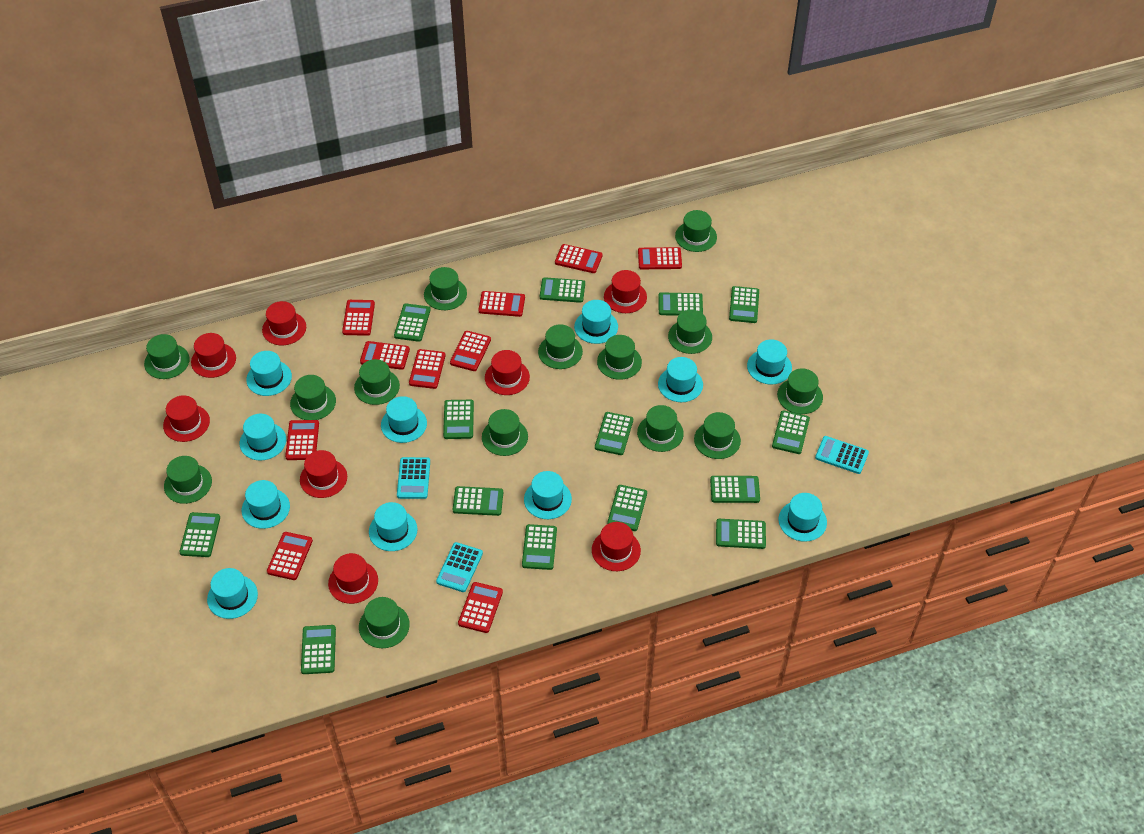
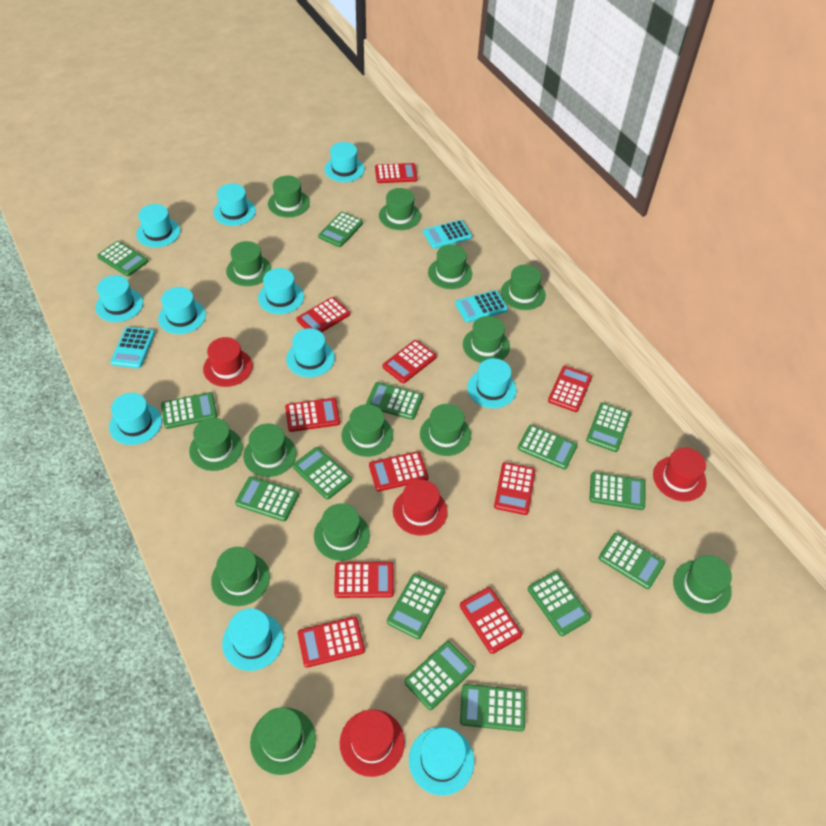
red hat: 8 -> 4

